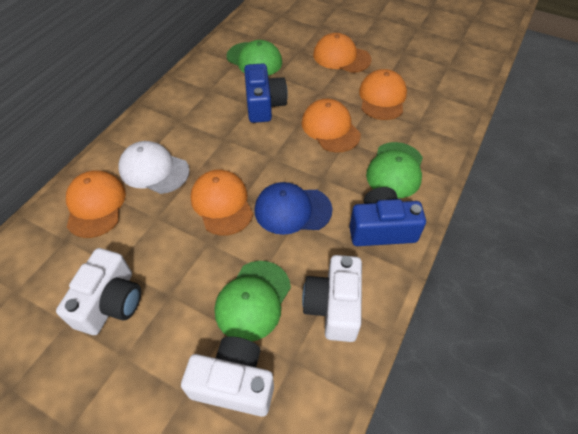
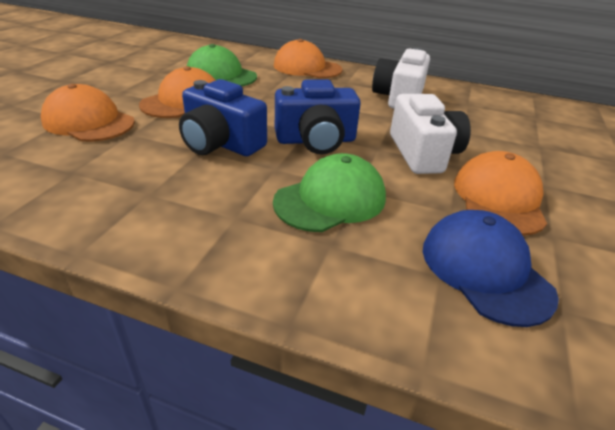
green cap: 3 -> 2
orange cap: 5 -> 4
white camera: 3 -> 2
white cap: 1 -> 0

